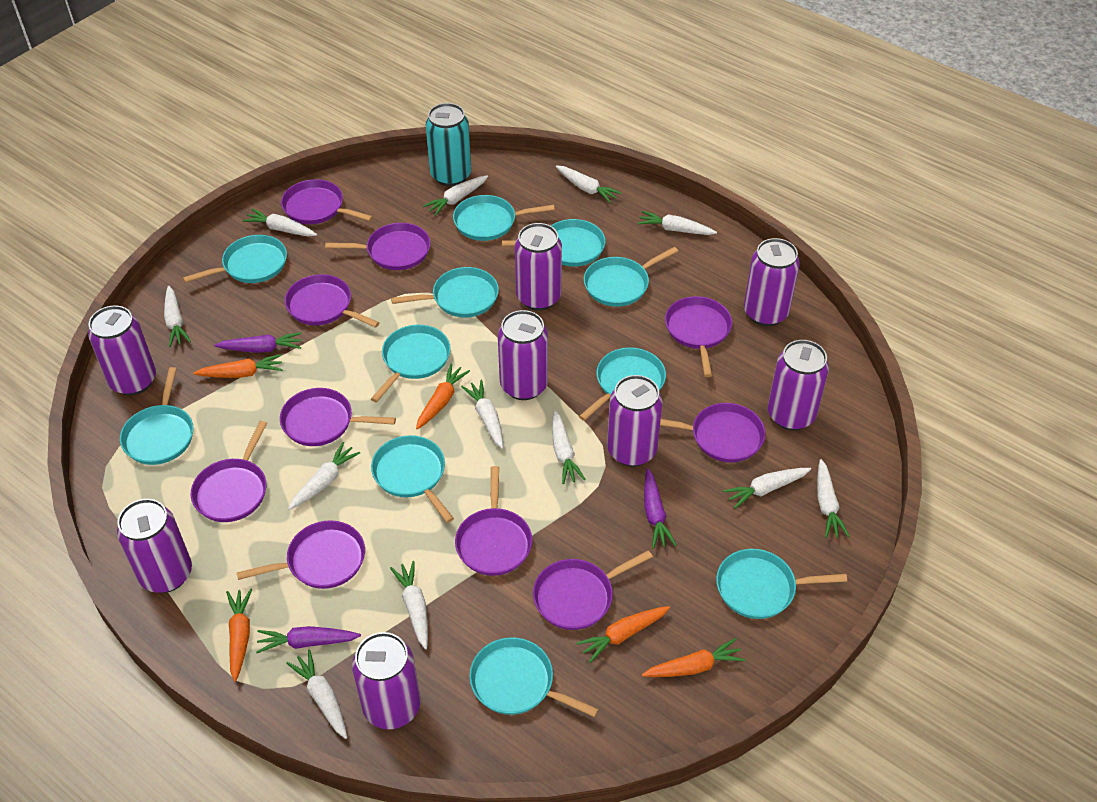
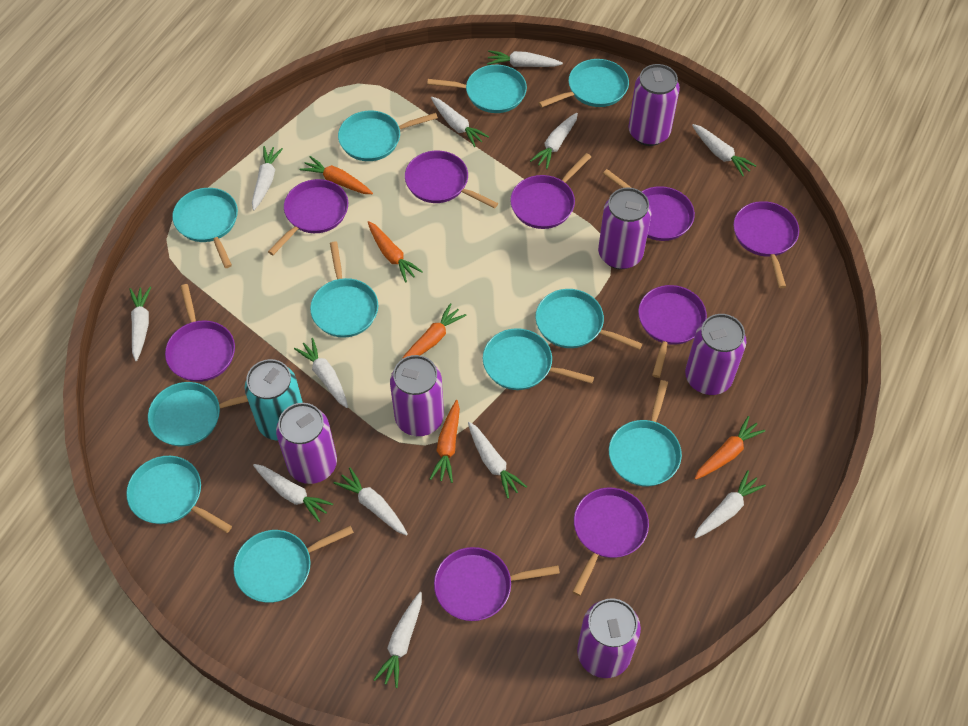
purple can: 8 -> 6
purple carrot: 3 -> 0
purple pan: 10 -> 9

